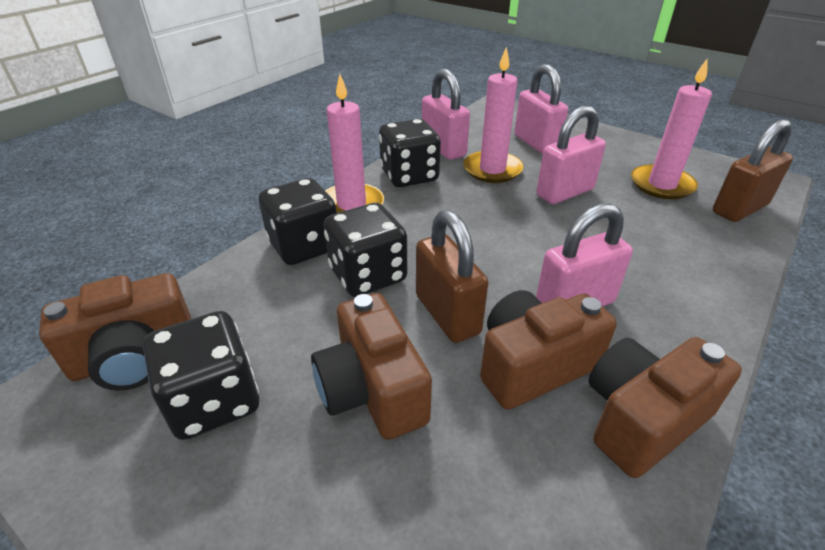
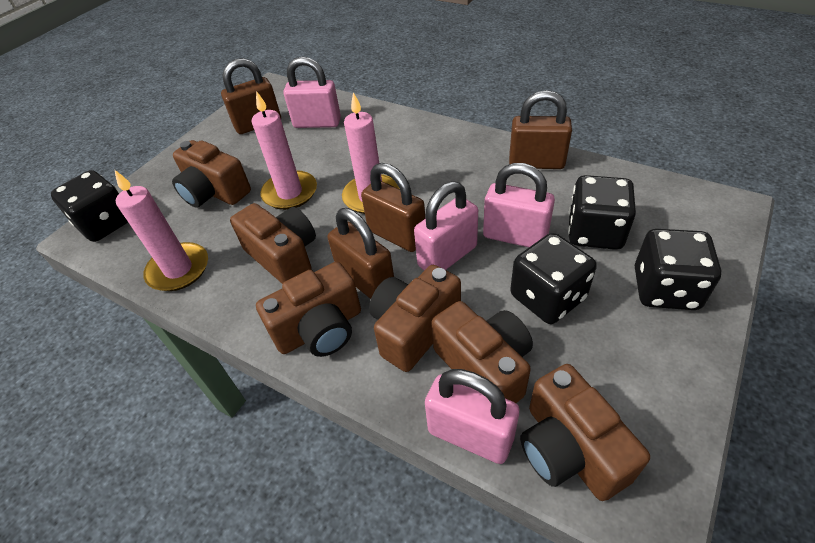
brown camera: 4 -> 6
brown padlock: 2 -> 4

